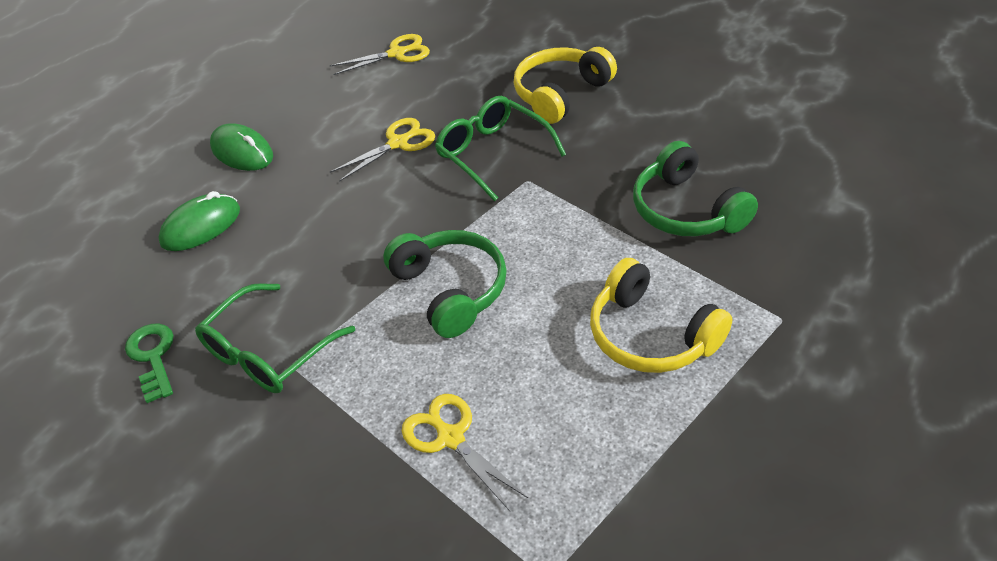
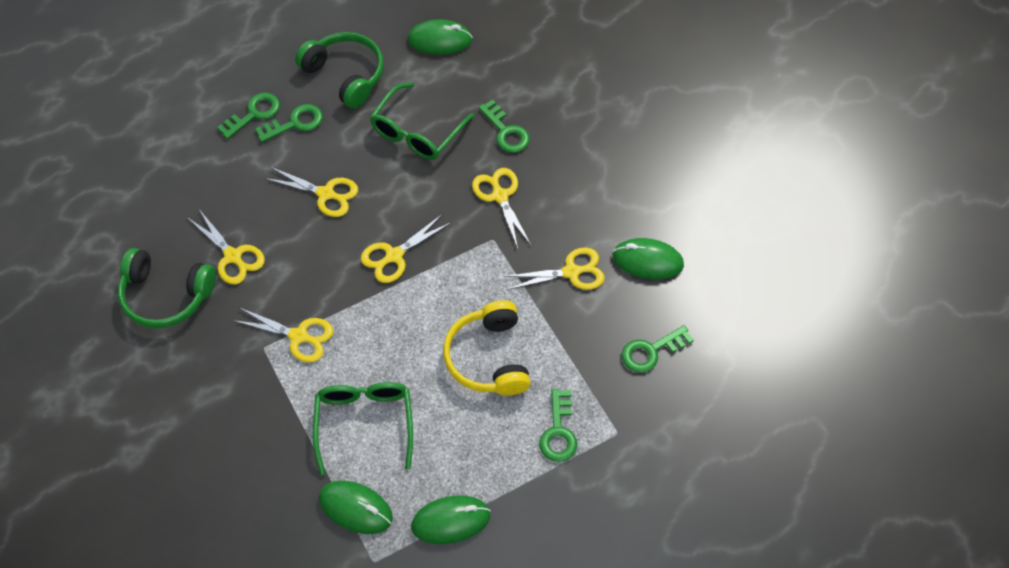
green key: 1 -> 5
green mouse: 2 -> 4
yellow headphones: 2 -> 1
yellow scissors: 3 -> 6

